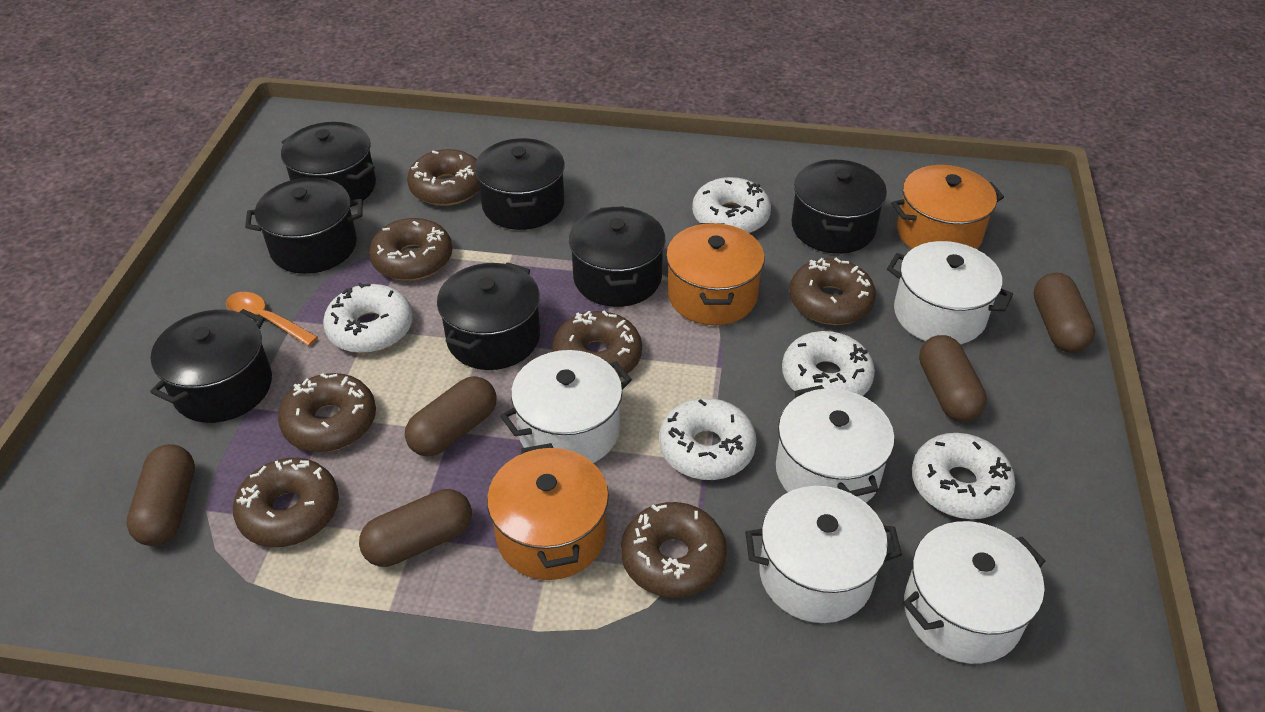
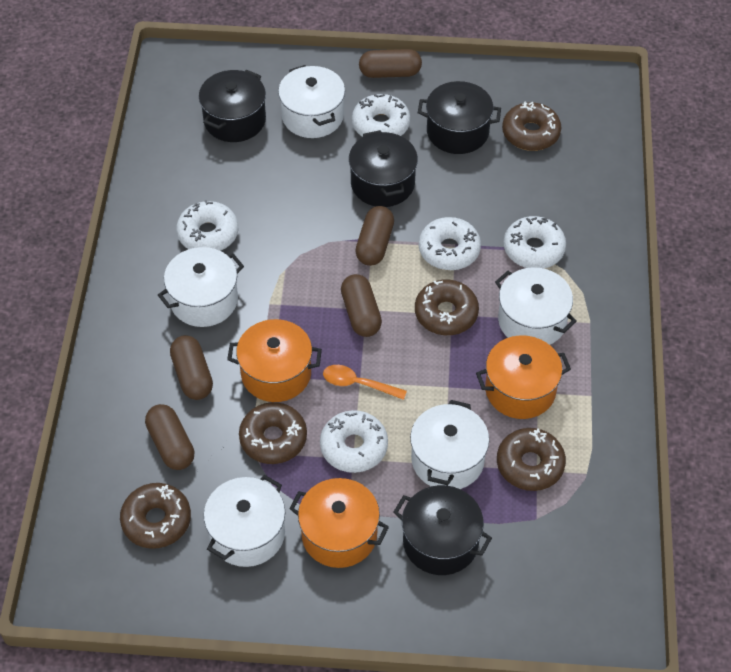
black pot: 7 -> 4
brown donut: 7 -> 5

